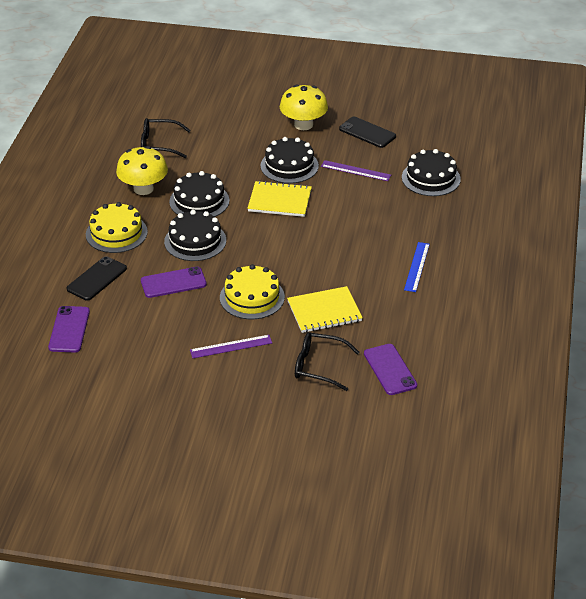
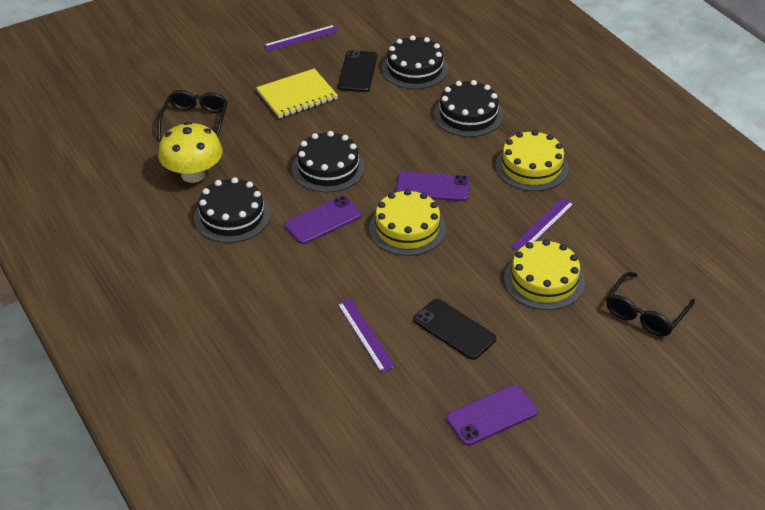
blue ruler: 1 -> 0
purple ruler: 2 -> 3
yellow cake: 2 -> 3
yellow mushroom: 2 -> 1
yellow notebook: 2 -> 1

